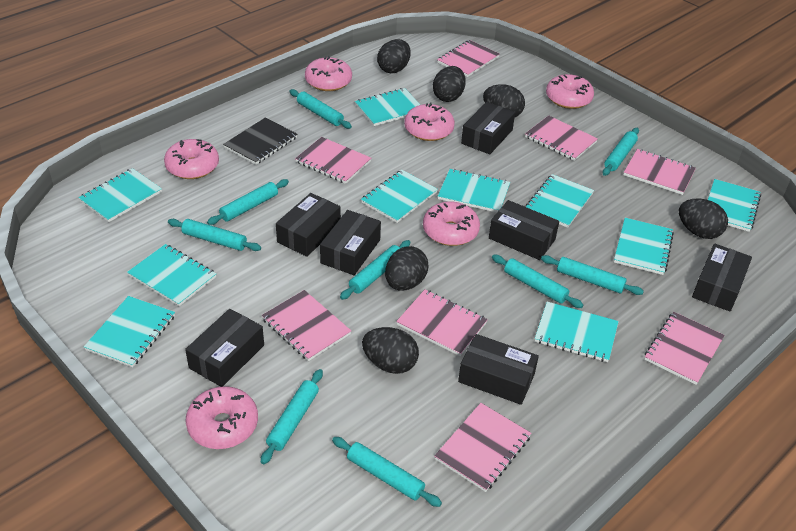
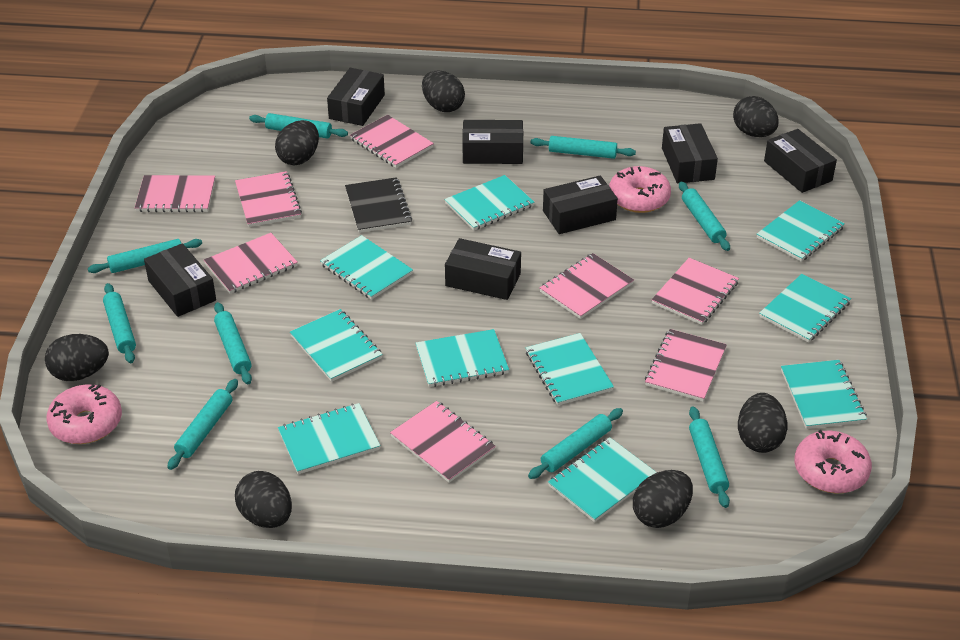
black egg: 6 -> 7
pink donut: 6 -> 3

